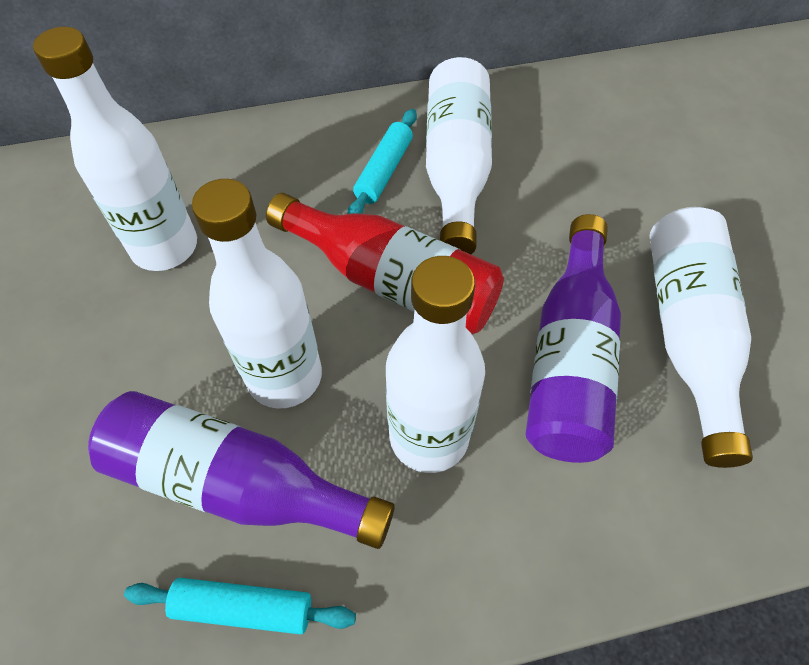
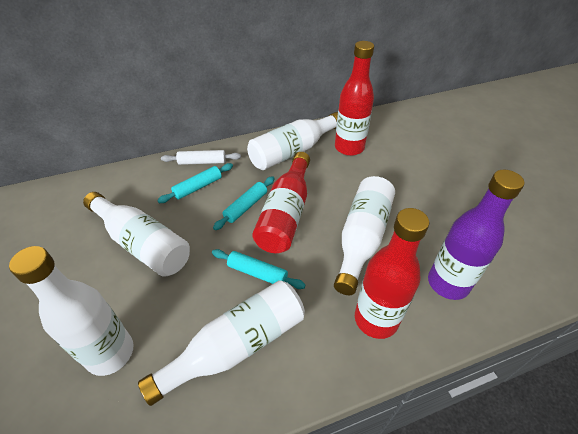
purple bottle: 2 -> 1
red bottle: 1 -> 3
turquoise rolling pin: 2 -> 3
white rolling pin: 0 -> 1

